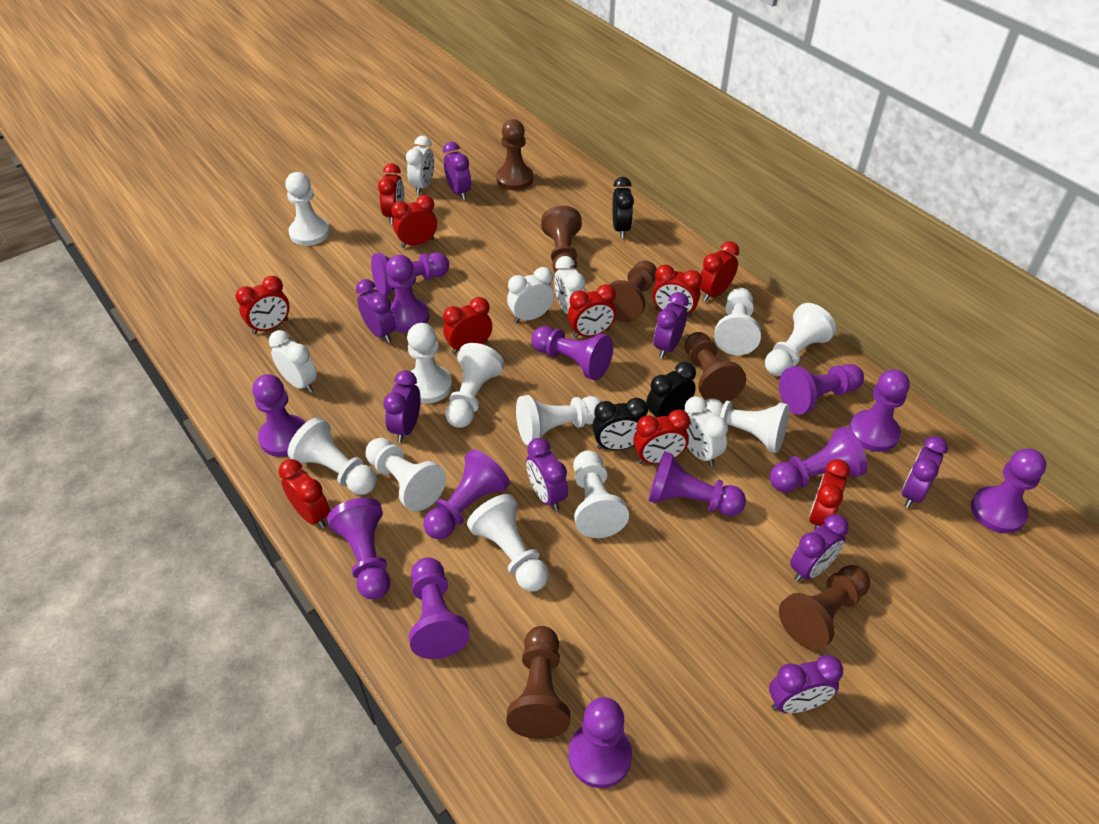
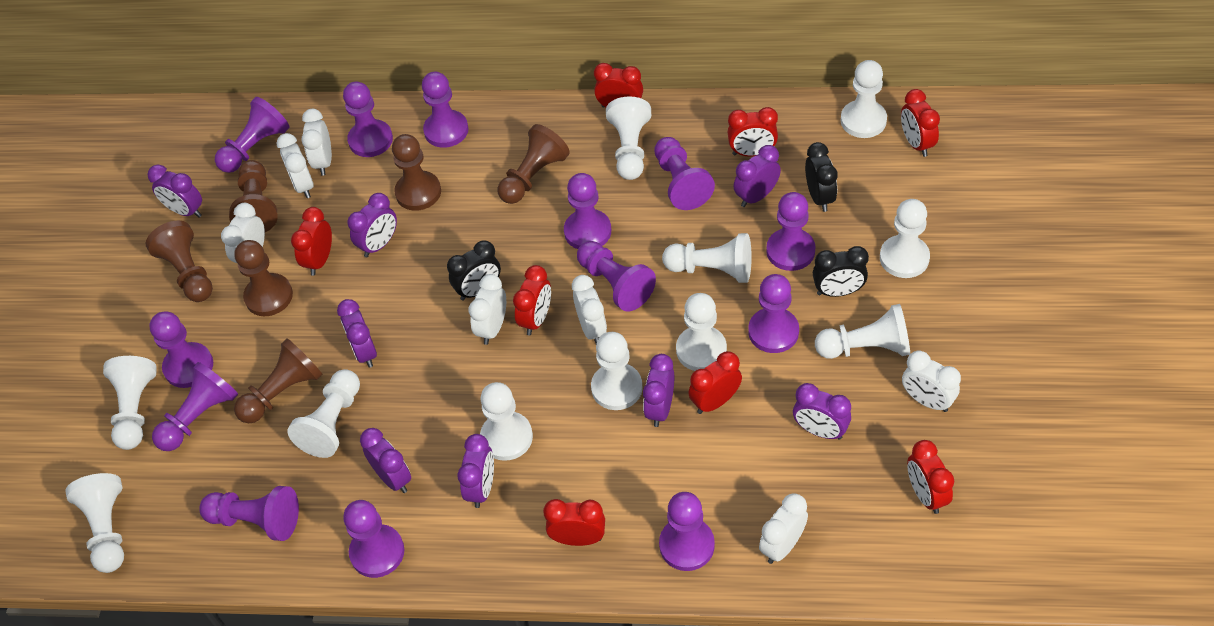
red clock: 10 -> 8
white clock: 5 -> 7

